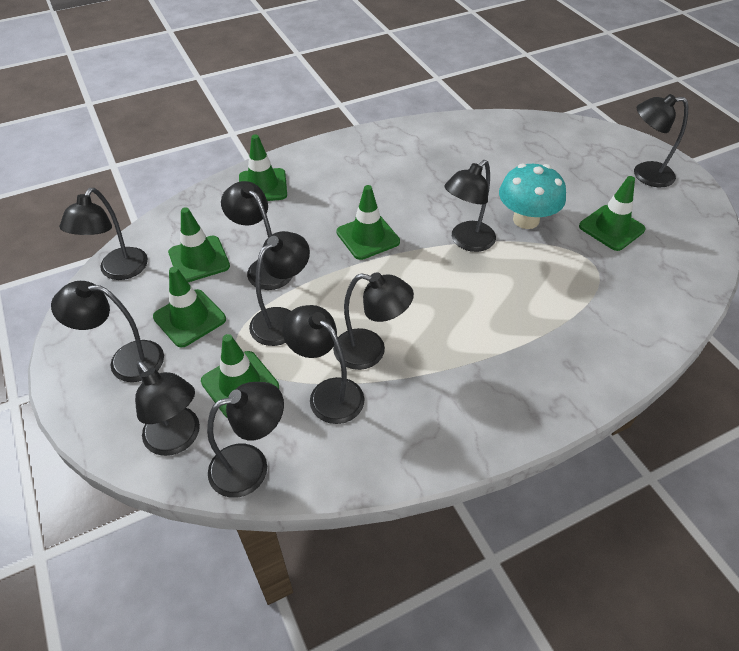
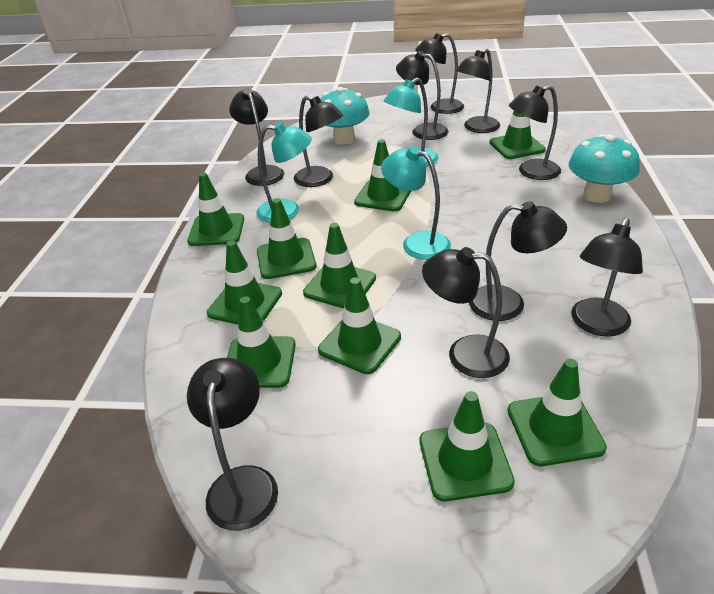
green traffic cone: 6 -> 10
turquoise lamp: 0 -> 3
turquoise mushroom: 1 -> 2

